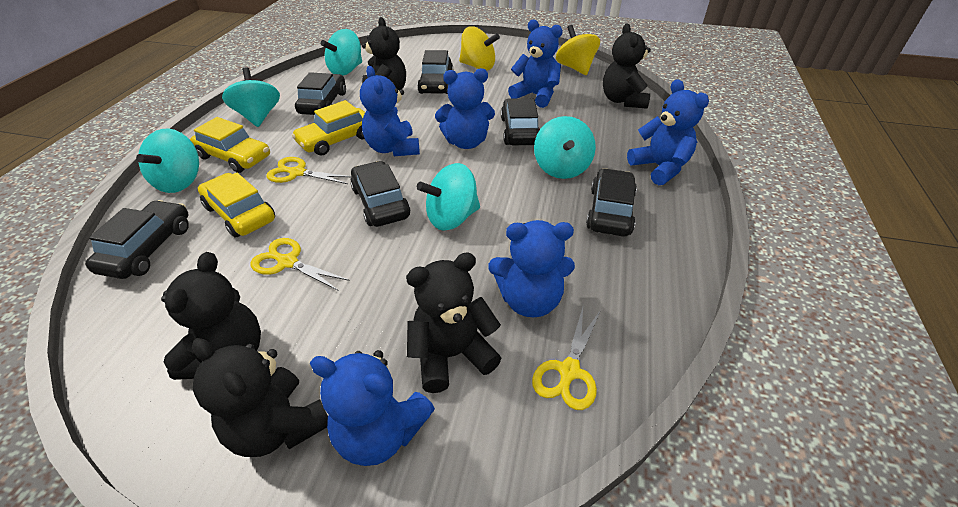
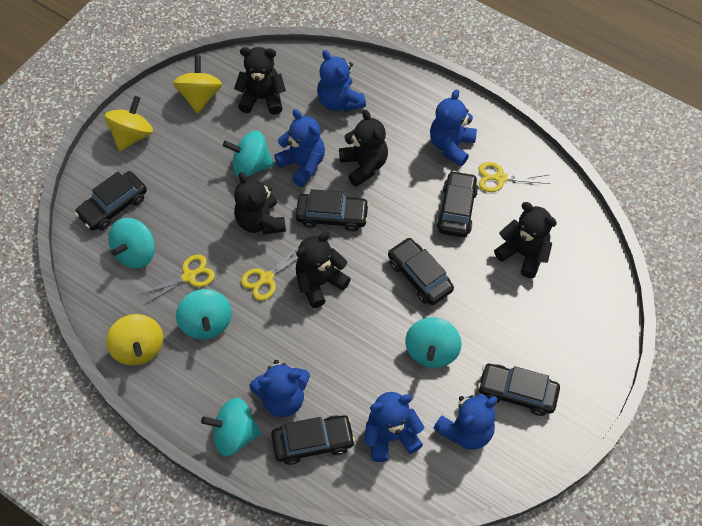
yellow car: 3 -> 0
yellow spinning top: 2 -> 3

